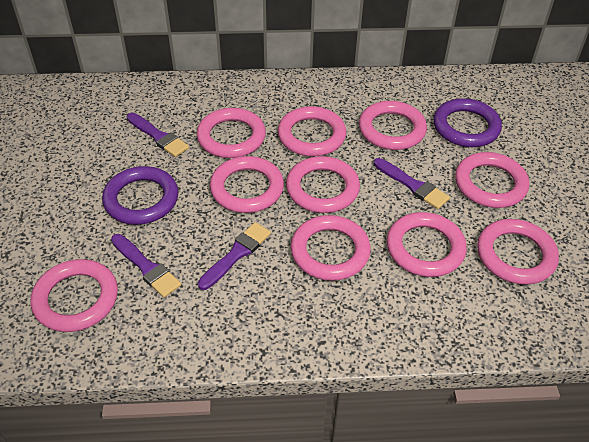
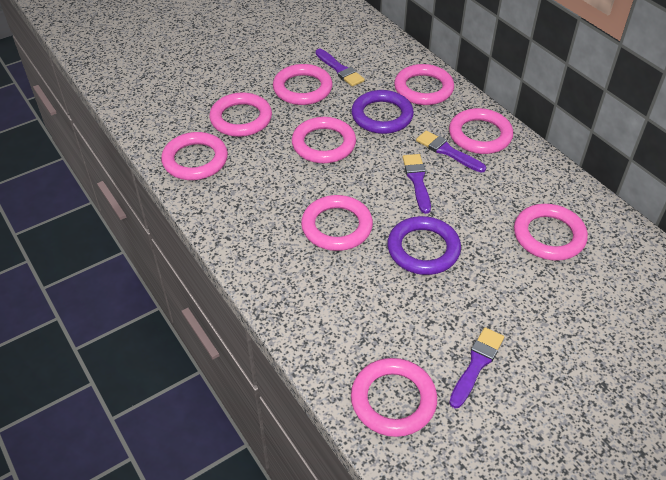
pink ring: 10 -> 9

